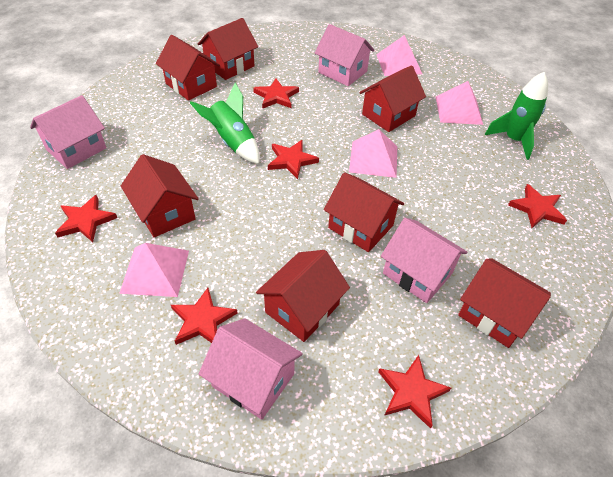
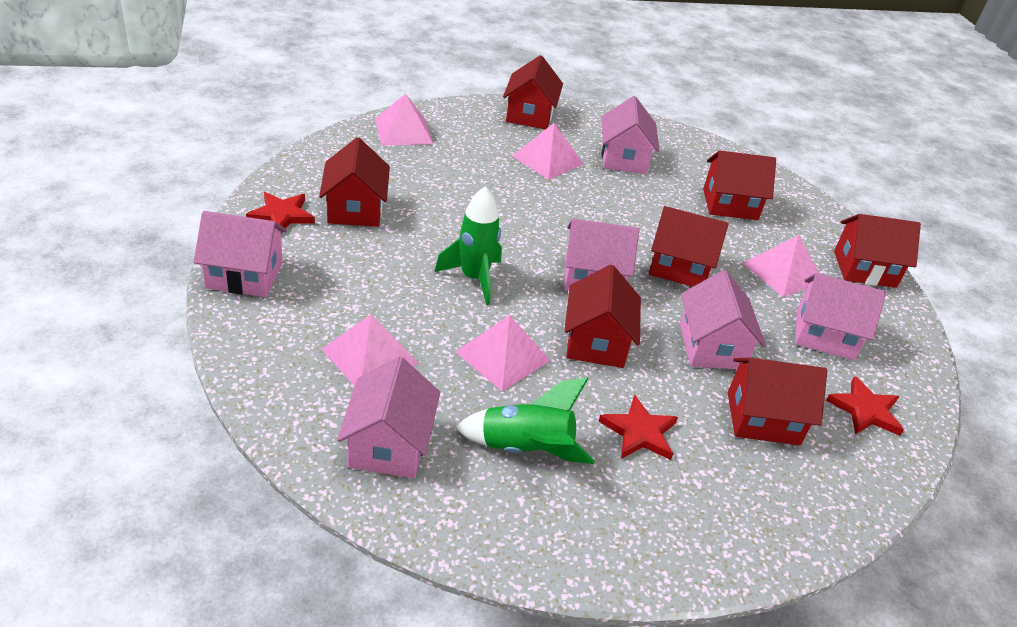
pink house: 4 -> 6
pink pyramid: 4 -> 5
red star: 6 -> 3

